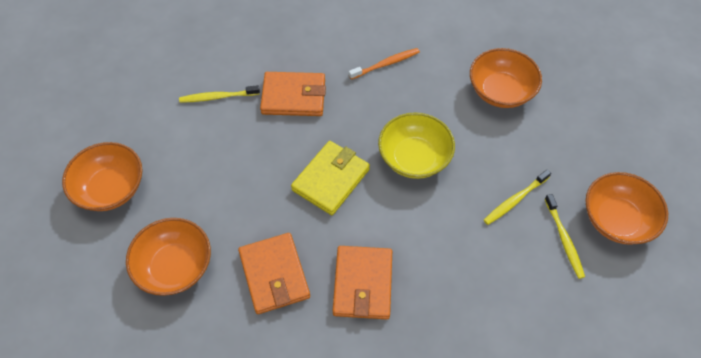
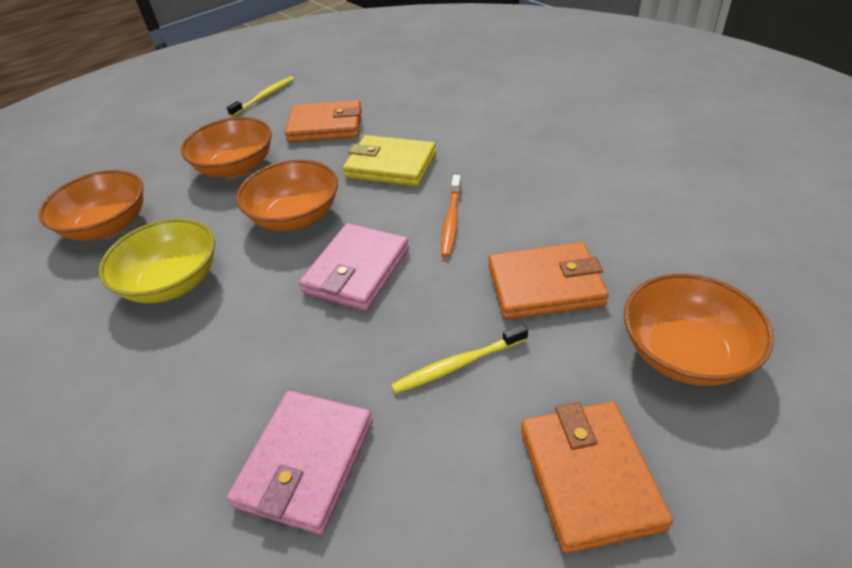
pink wallet: 0 -> 2
yellow toothbrush: 3 -> 2

